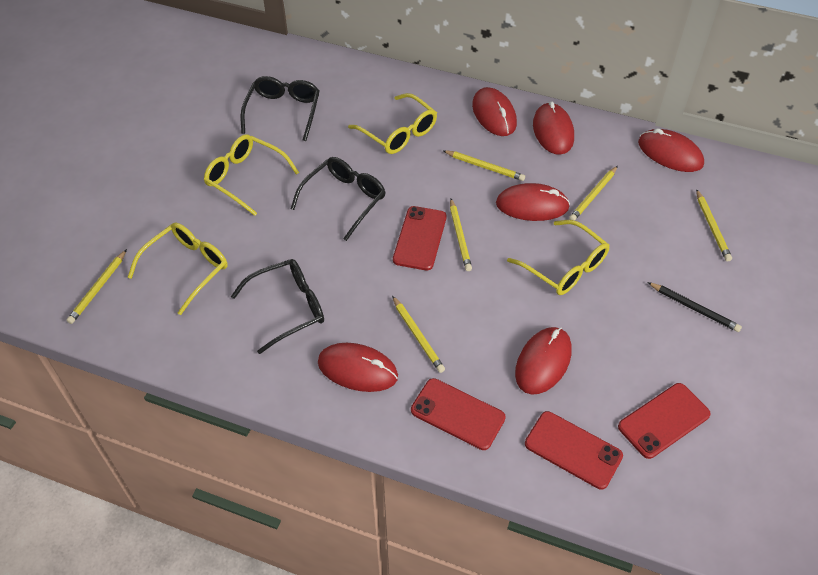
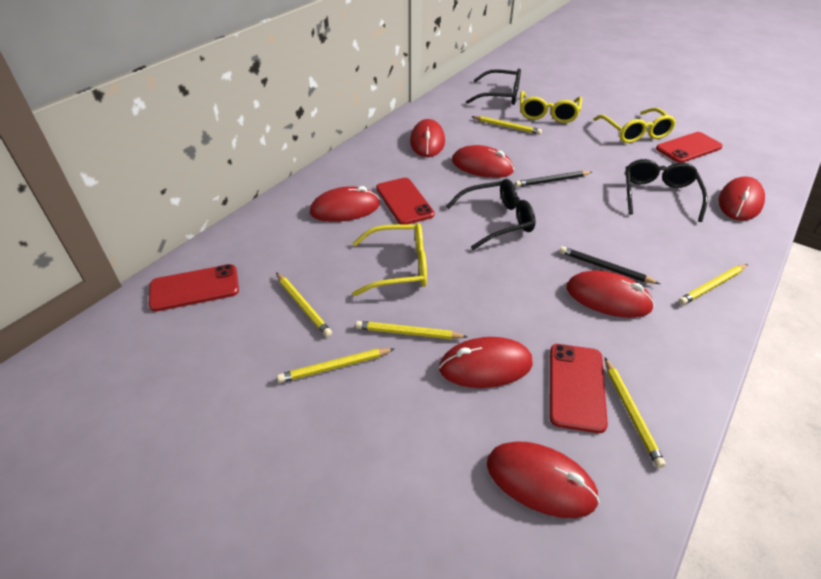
black pencil: 1 -> 2
red mouse: 6 -> 7
yellow glasses: 4 -> 3

